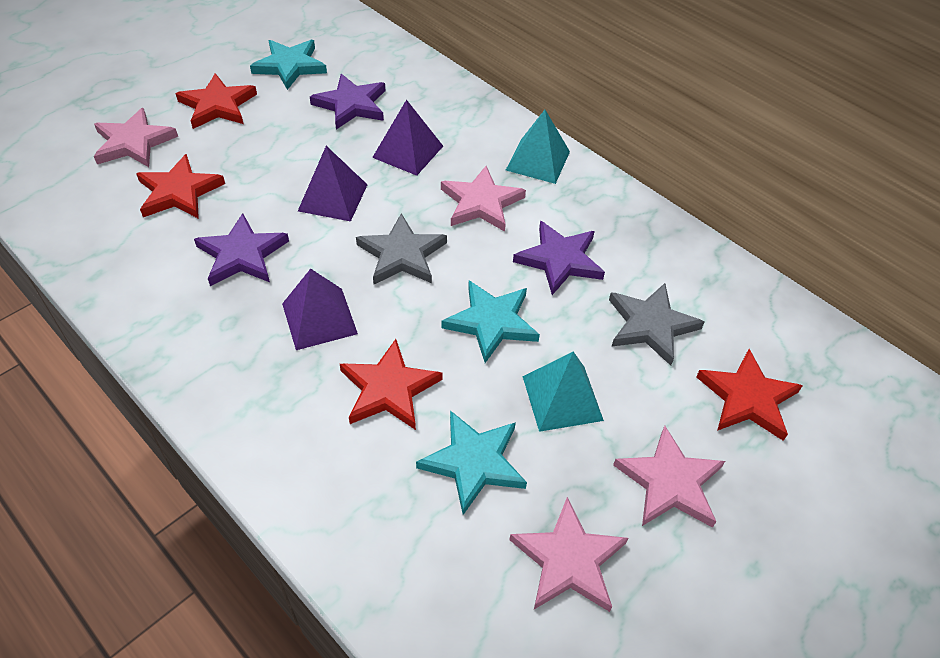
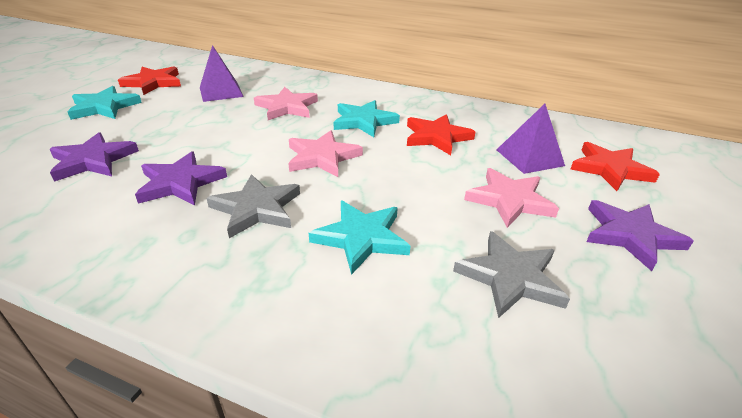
pink star: 4 -> 3
purple pyramid: 3 -> 2
red star: 4 -> 3
turquoise pyramid: 2 -> 0

